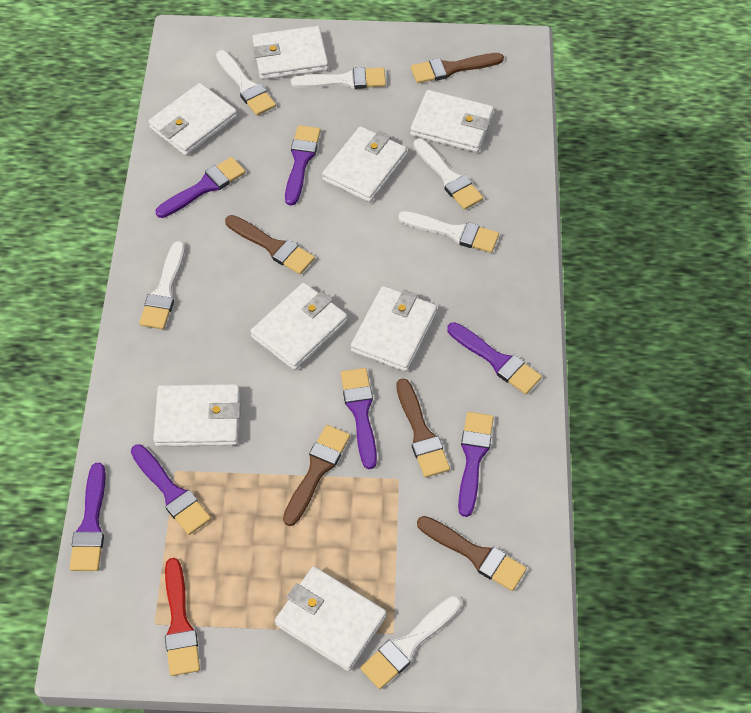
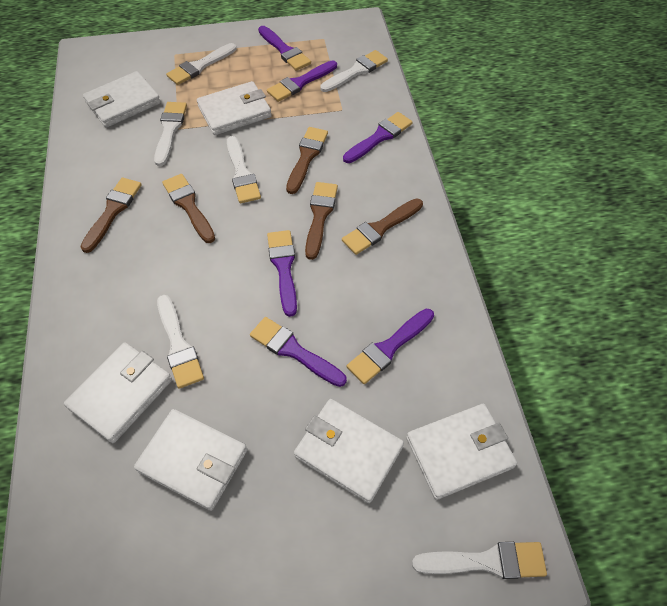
purple brush: 7 -> 6
red brush: 1 -> 0
white wallet: 8 -> 6

